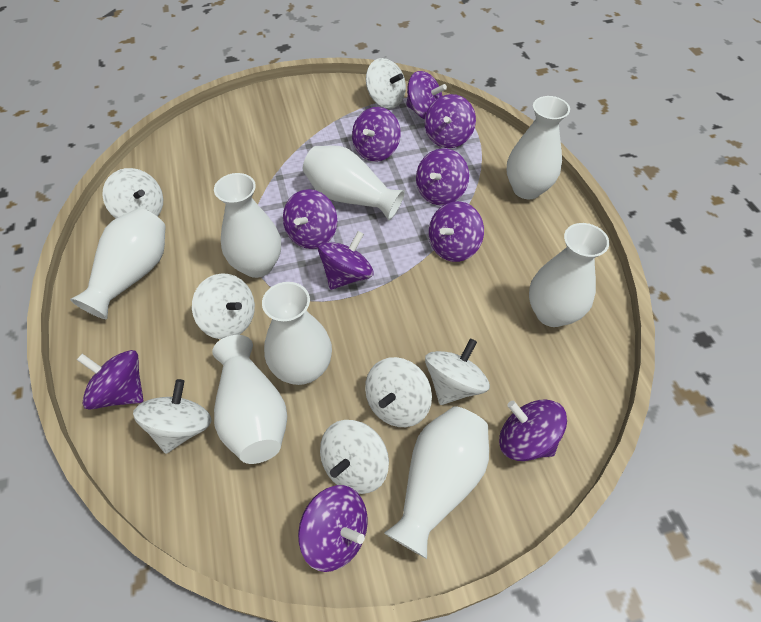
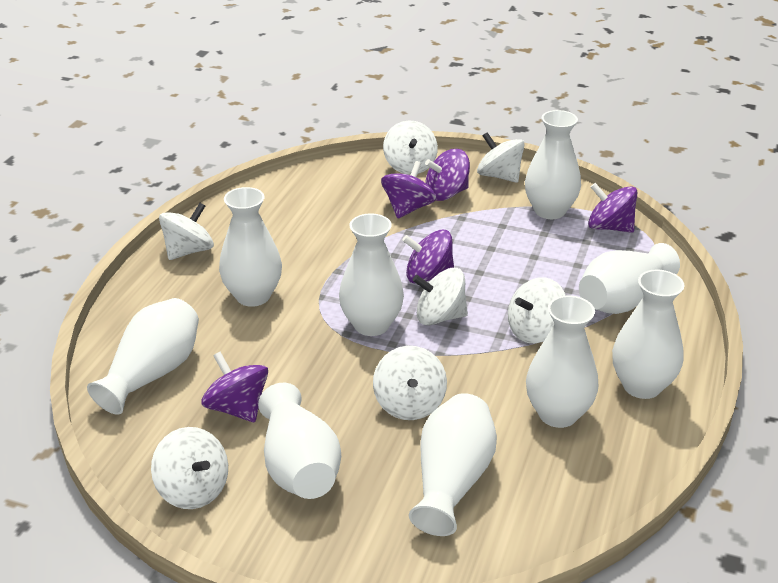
purple spinning top: 10 -> 5
white vase: 8 -> 9

